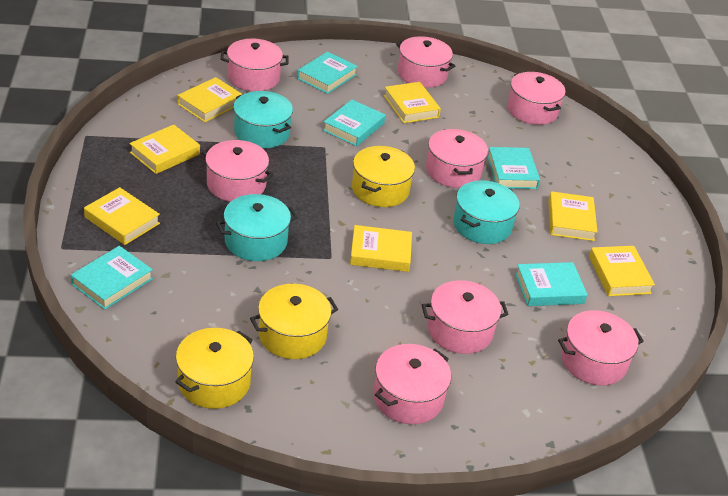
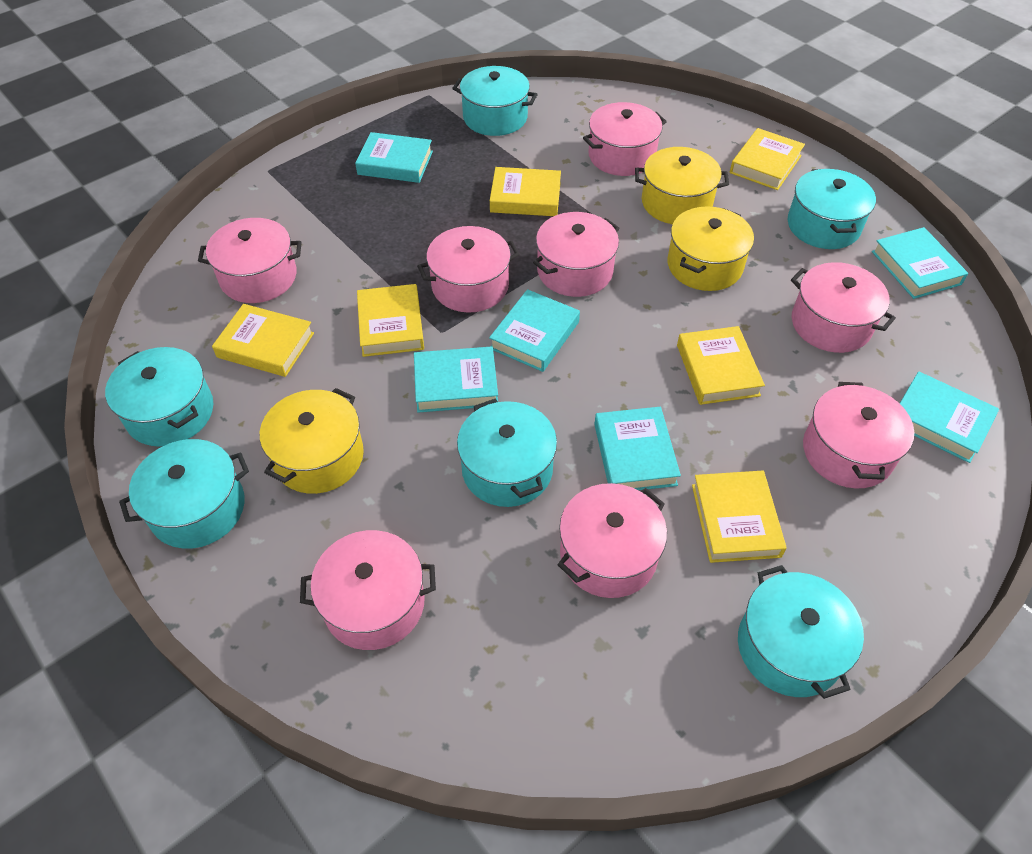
turquoise book: 5 -> 6
turquoise pot: 3 -> 6
yellow book: 7 -> 6

